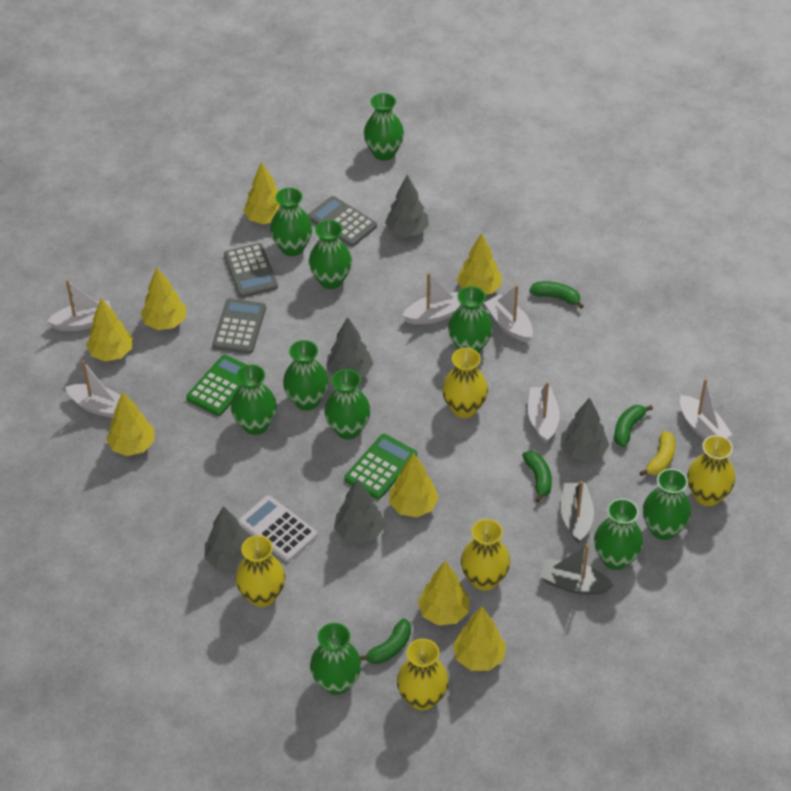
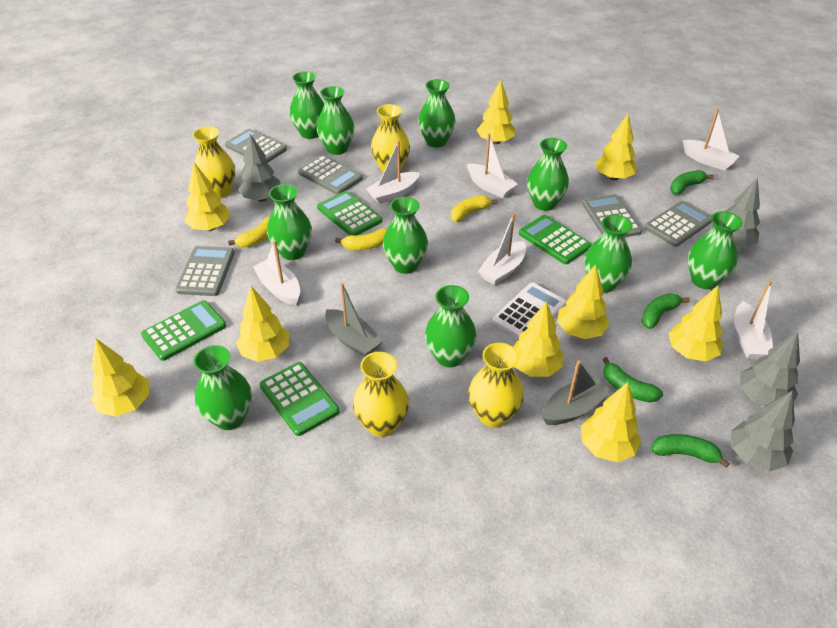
green calculator: 2 -> 4
grey calculator: 3 -> 5
grey tree: 5 -> 4
yellow banana: 1 -> 3
yellow tree: 8 -> 9
yellow vase: 5 -> 4

